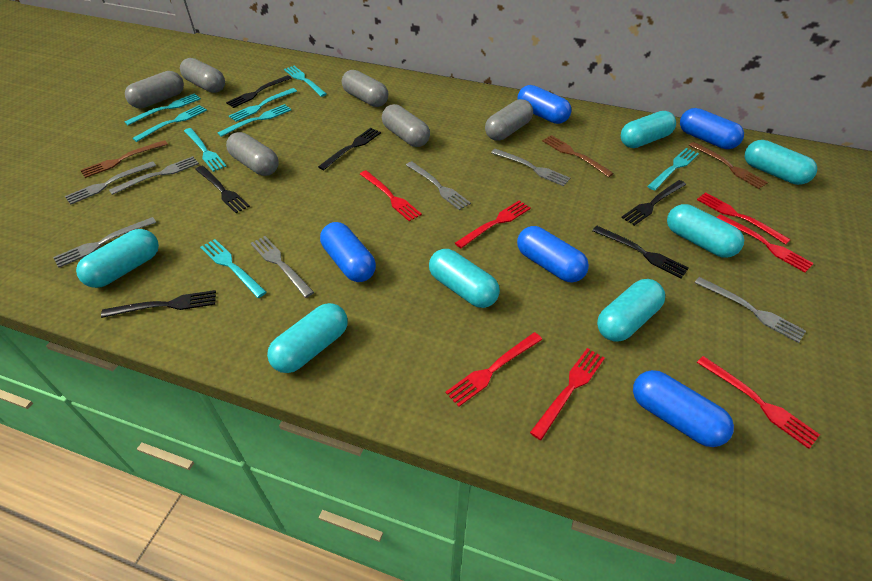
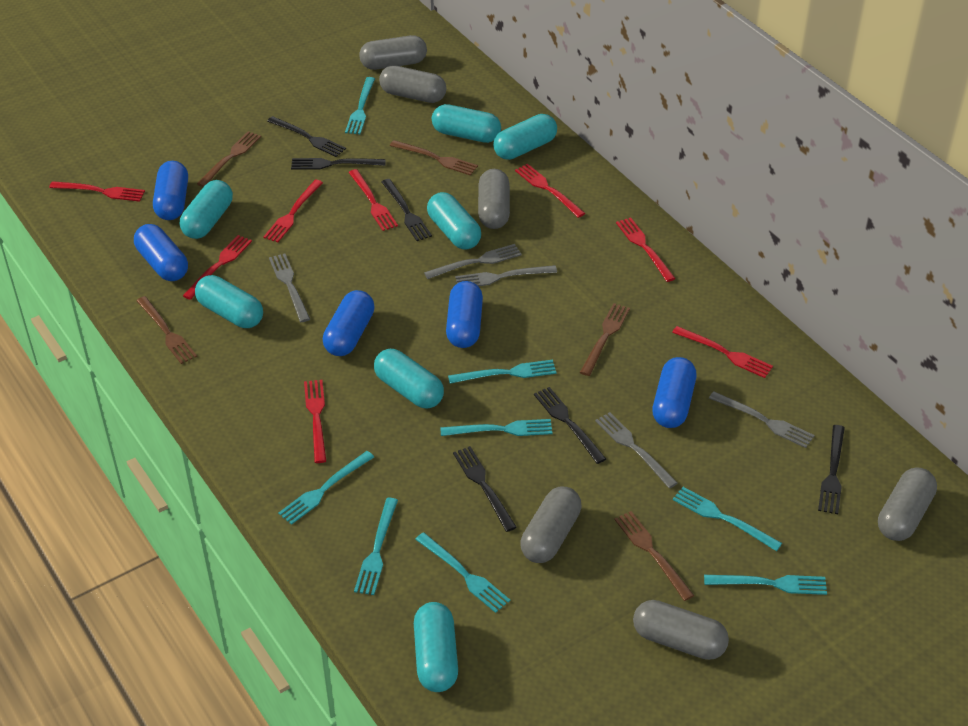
brown fork: 3 -> 5
grey fork: 7 -> 5
red fork: 7 -> 8

